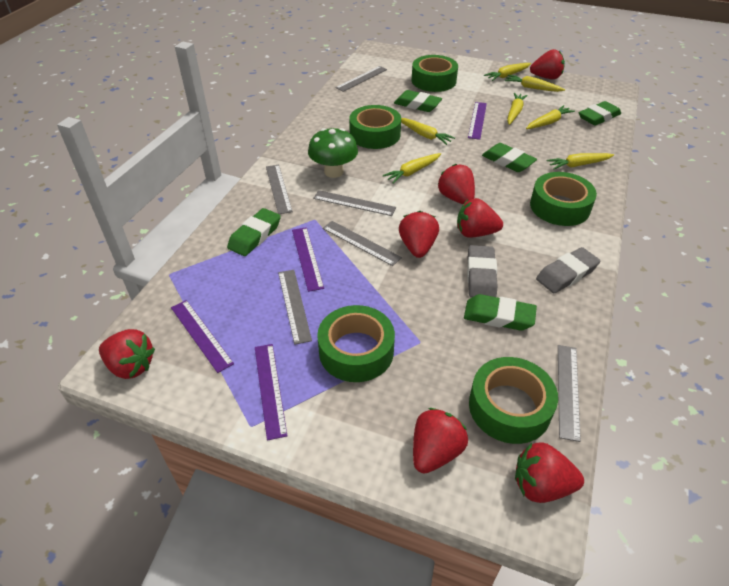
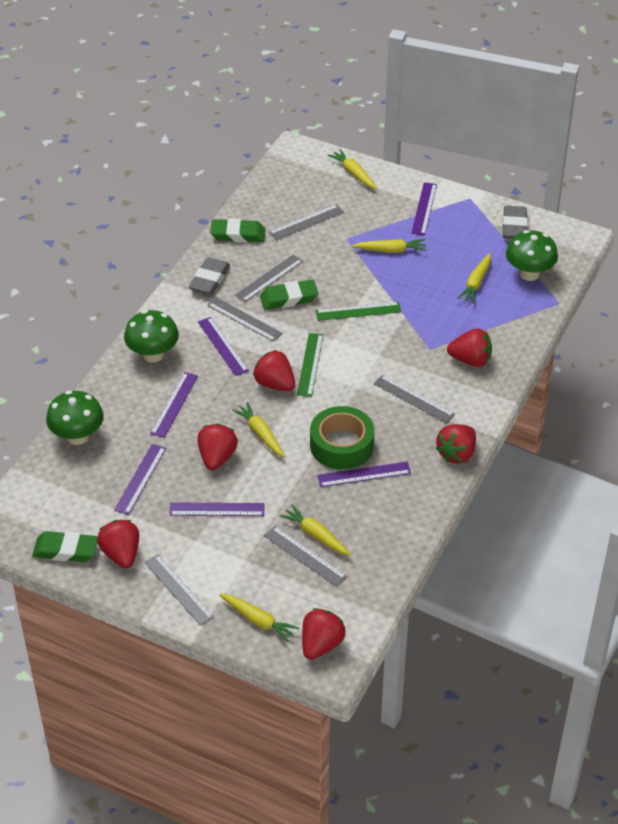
green eraser: 5 -> 3
green mushroom: 1 -> 3
green ruler: 0 -> 2
green tape: 5 -> 1
purple ruler: 4 -> 6
red strawberry: 7 -> 6
yellow carrot: 7 -> 6

